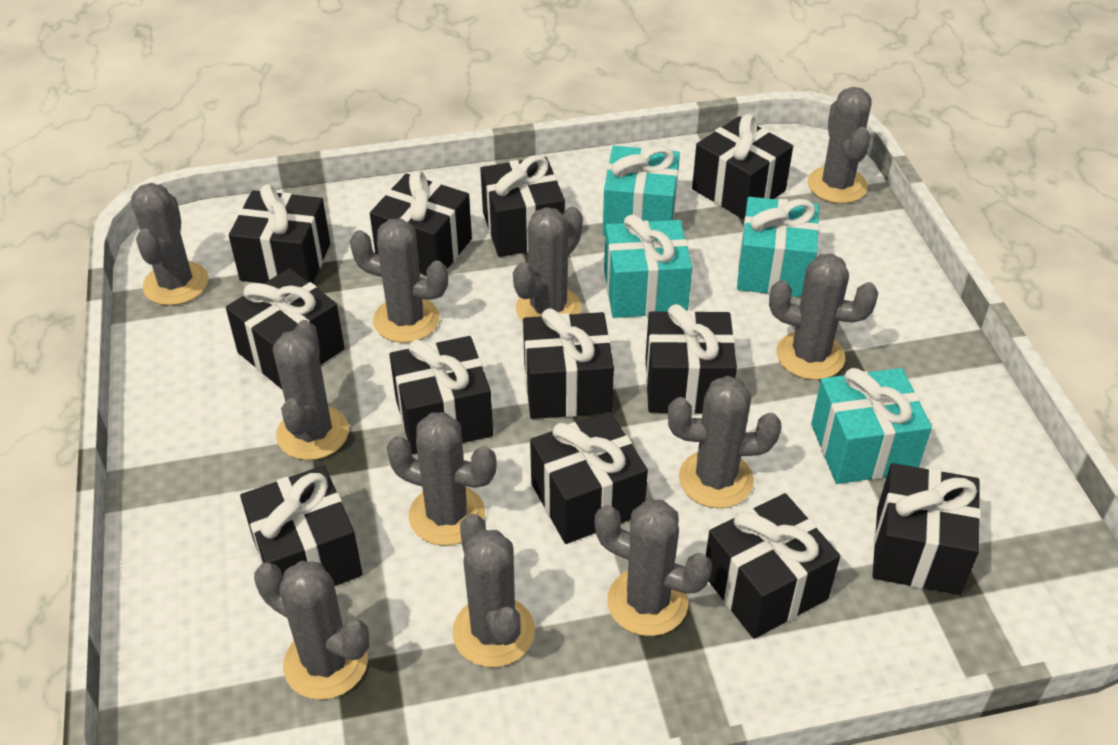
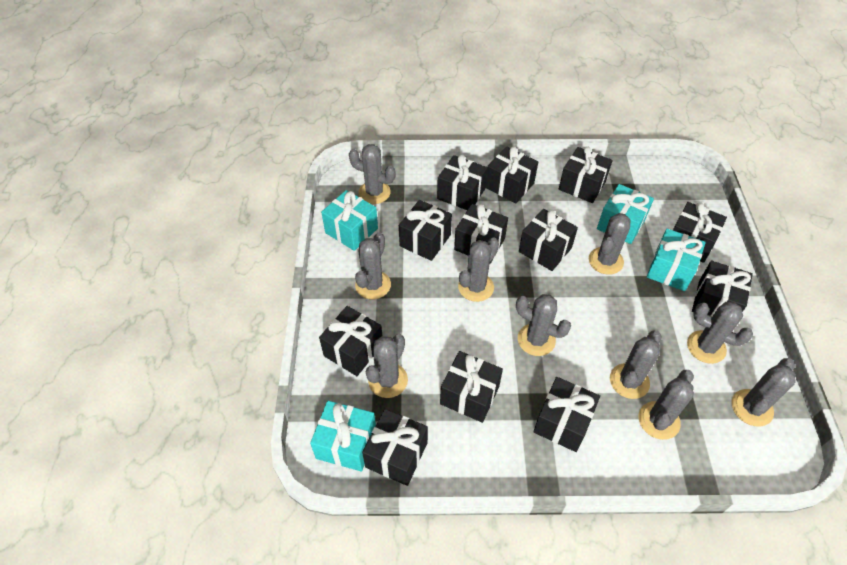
grey cactus: 11 -> 10

